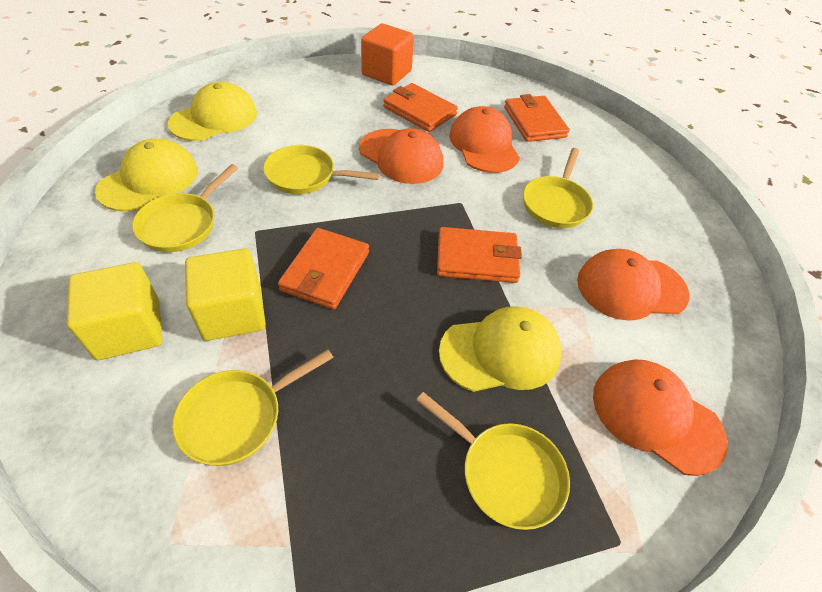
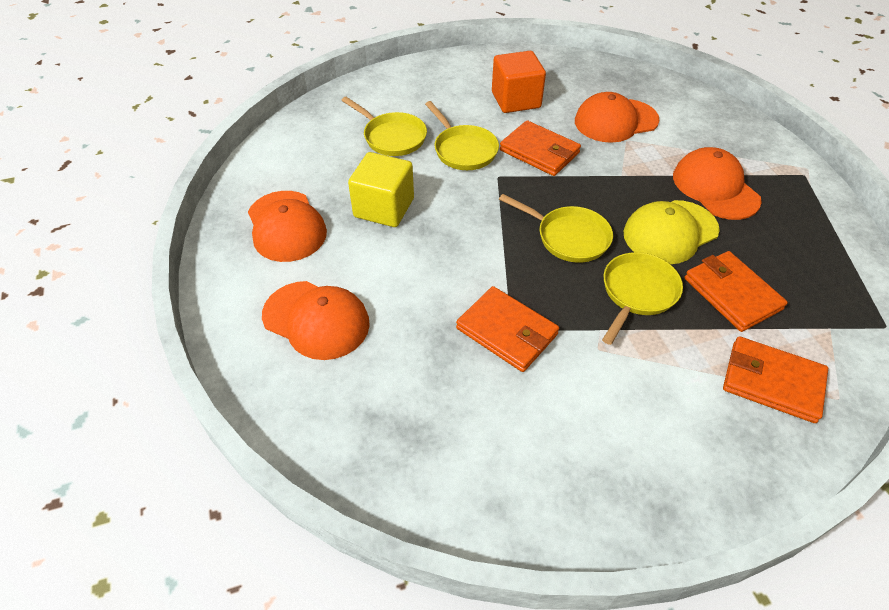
yellow cap: 3 -> 1
yellow cube: 2 -> 1
yellow pan: 5 -> 4

